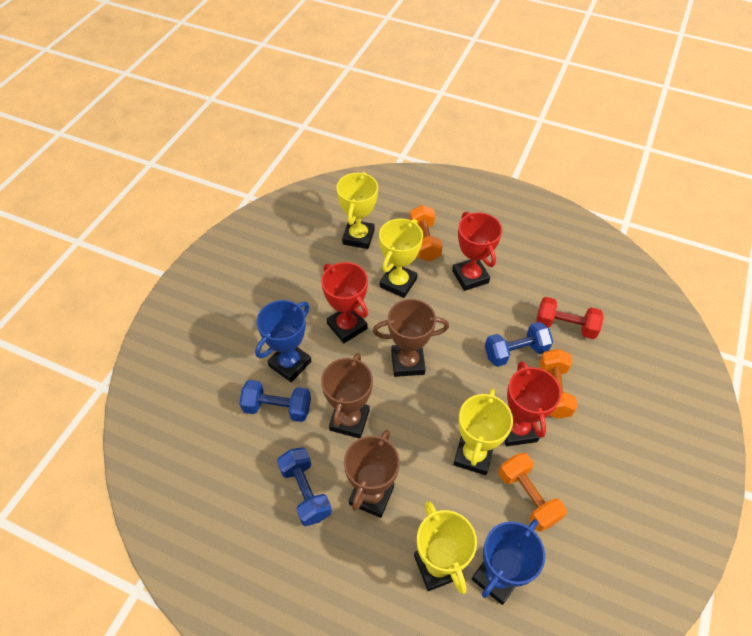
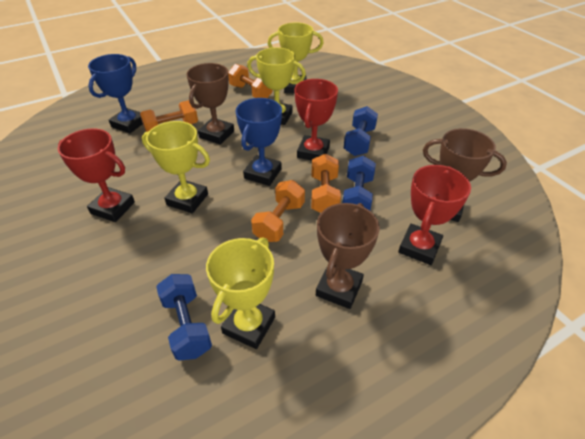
orange dumbbell: 3 -> 4
red dumbbell: 1 -> 0

